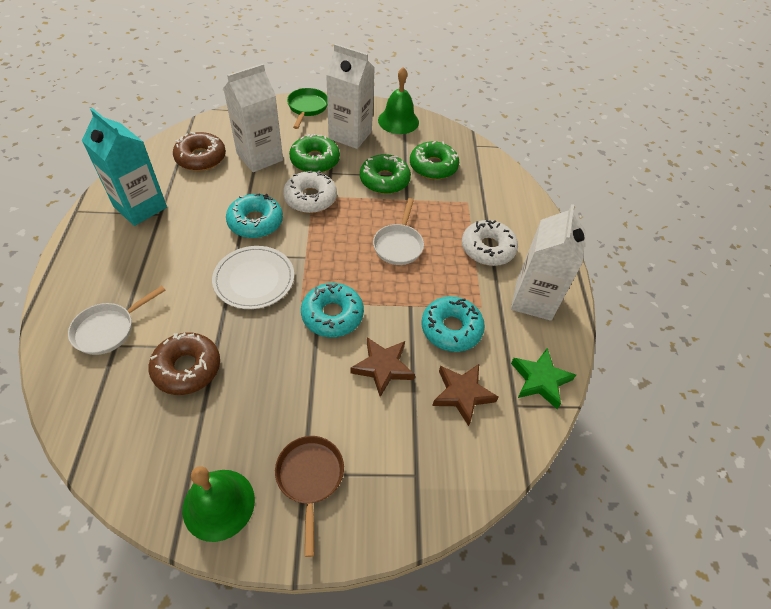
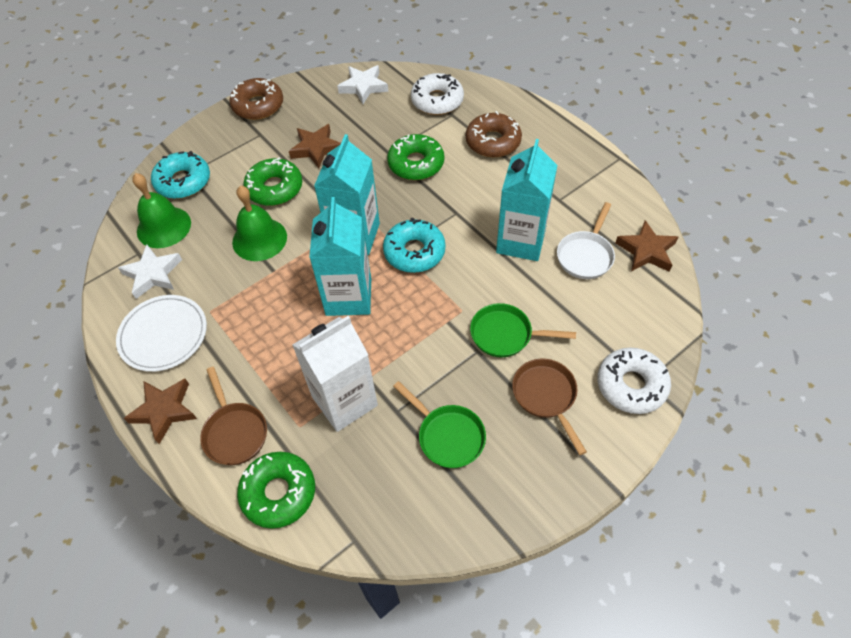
brown pan: 1 -> 2
brown star: 2 -> 3
green pan: 1 -> 2
green star: 1 -> 0
turquoise carton: 1 -> 3
turquoise donut: 3 -> 2
white carton: 3 -> 1
white pan: 2 -> 1
white star: 0 -> 2

